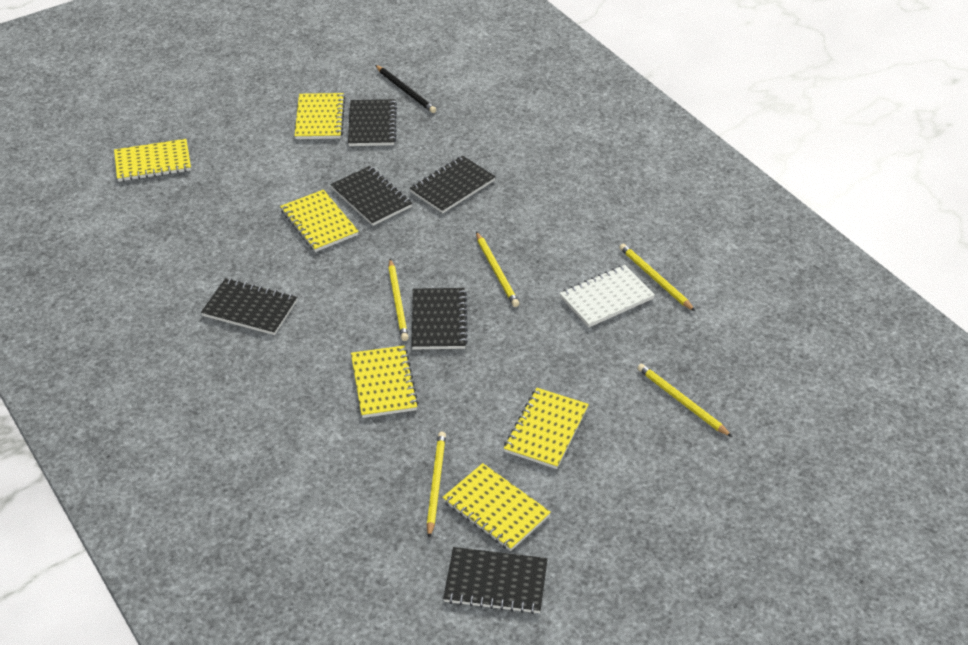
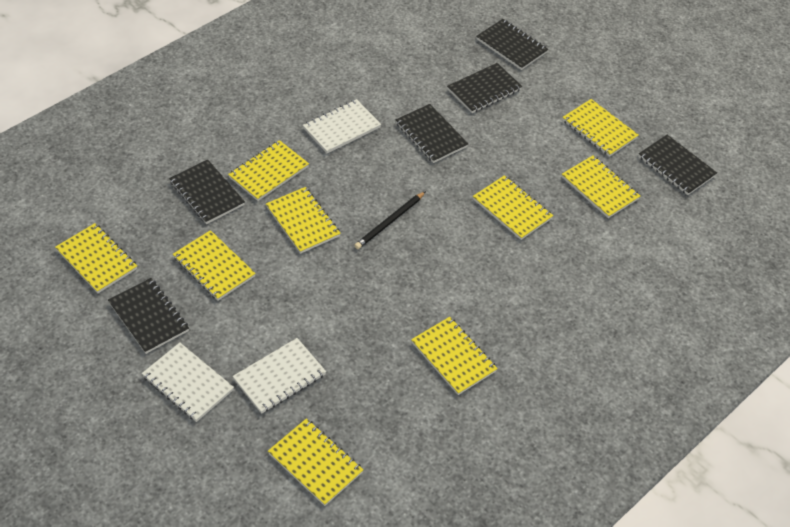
white notebook: 1 -> 3
yellow notebook: 6 -> 9
yellow pencil: 5 -> 0

